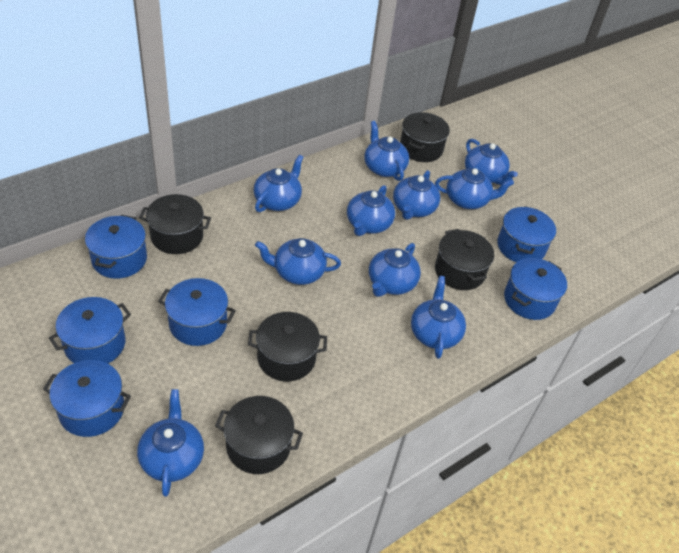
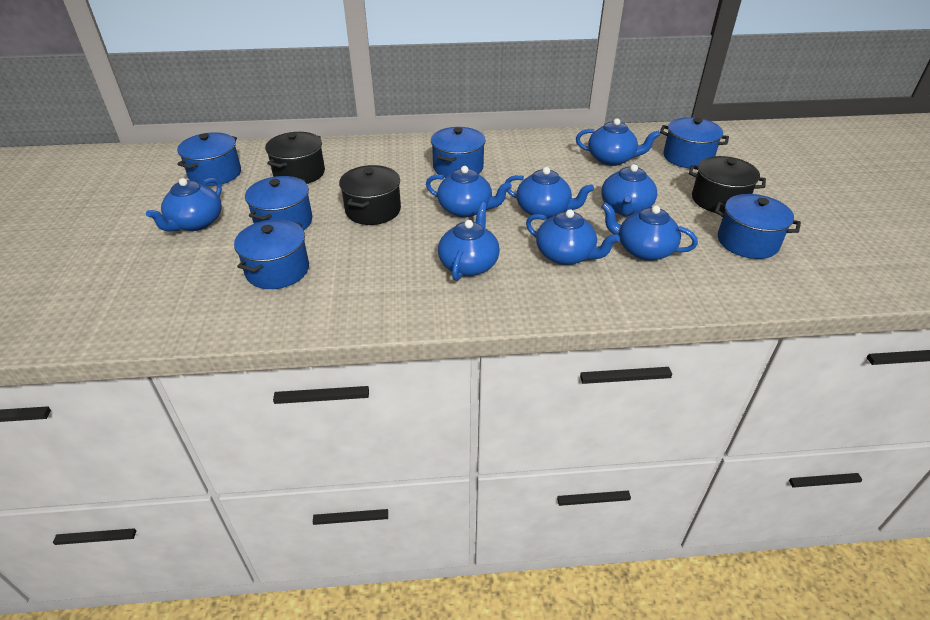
black pot: 5 -> 3
blue teapot: 10 -> 8

